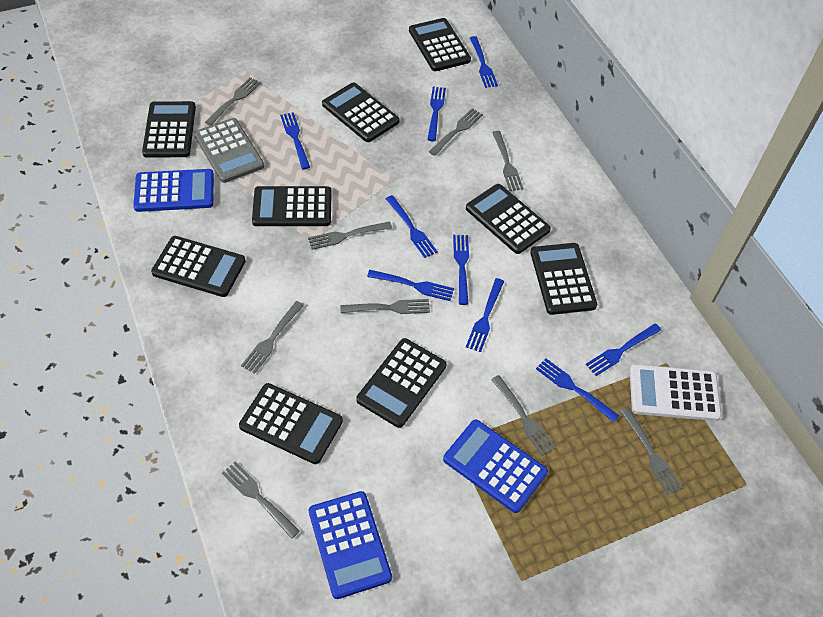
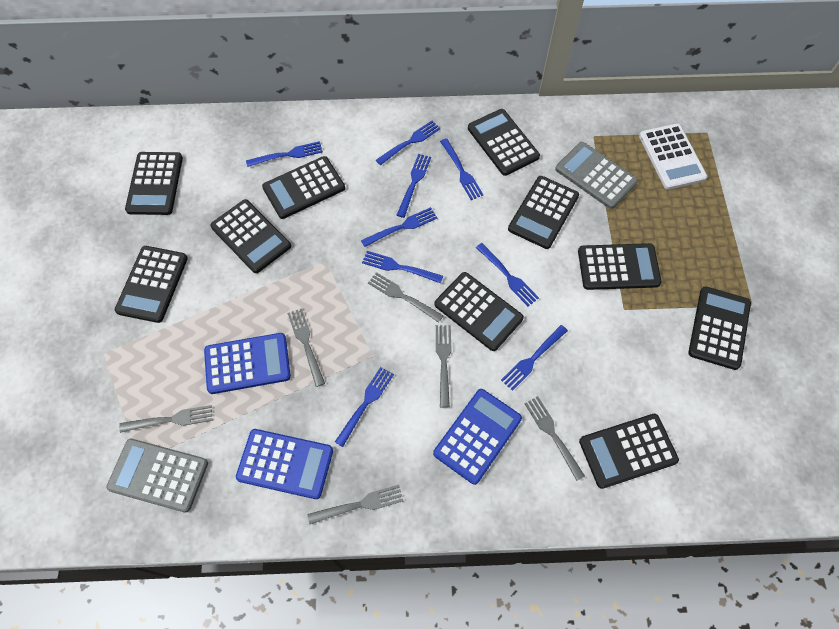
black calculator: 9 -> 10
grey calculator: 1 -> 2
grey fork: 9 -> 6

